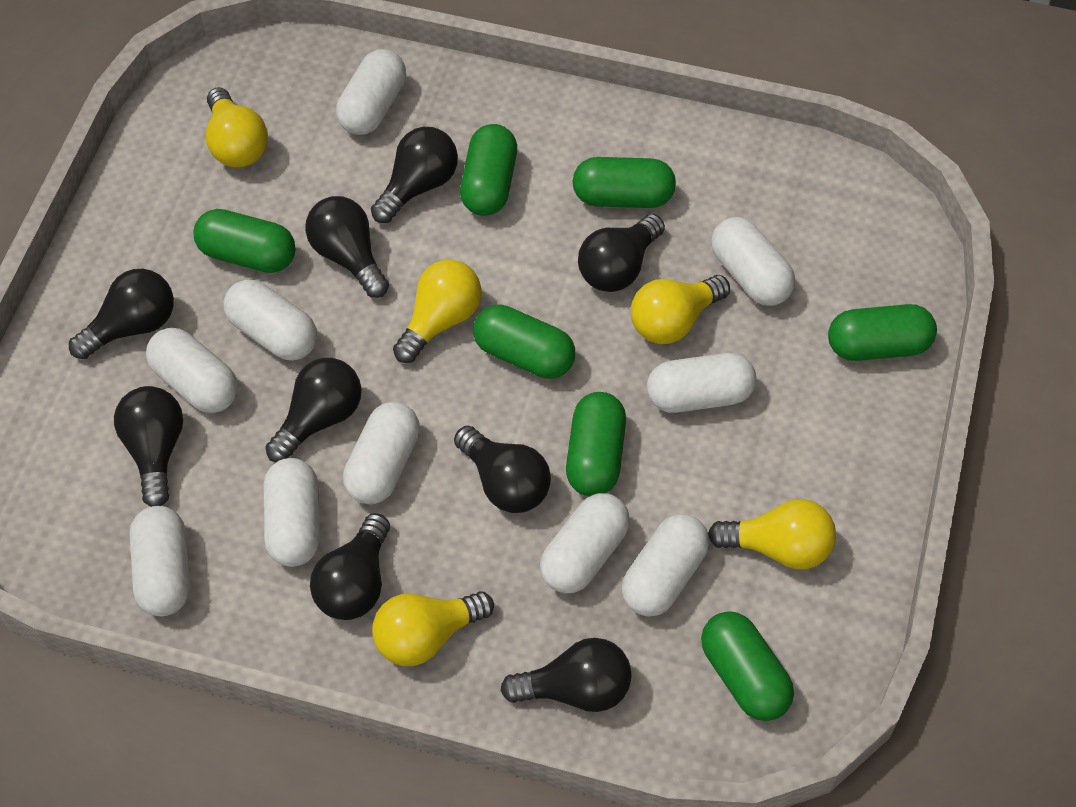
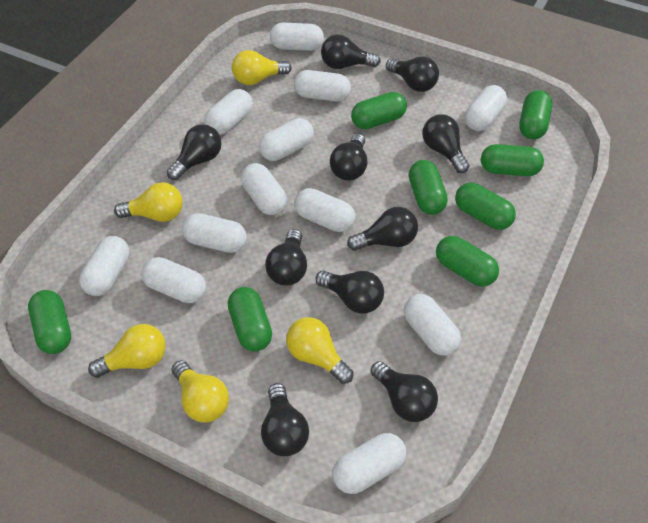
black light bulb: 9 -> 10
green capsule: 7 -> 8
white capsule: 10 -> 12

